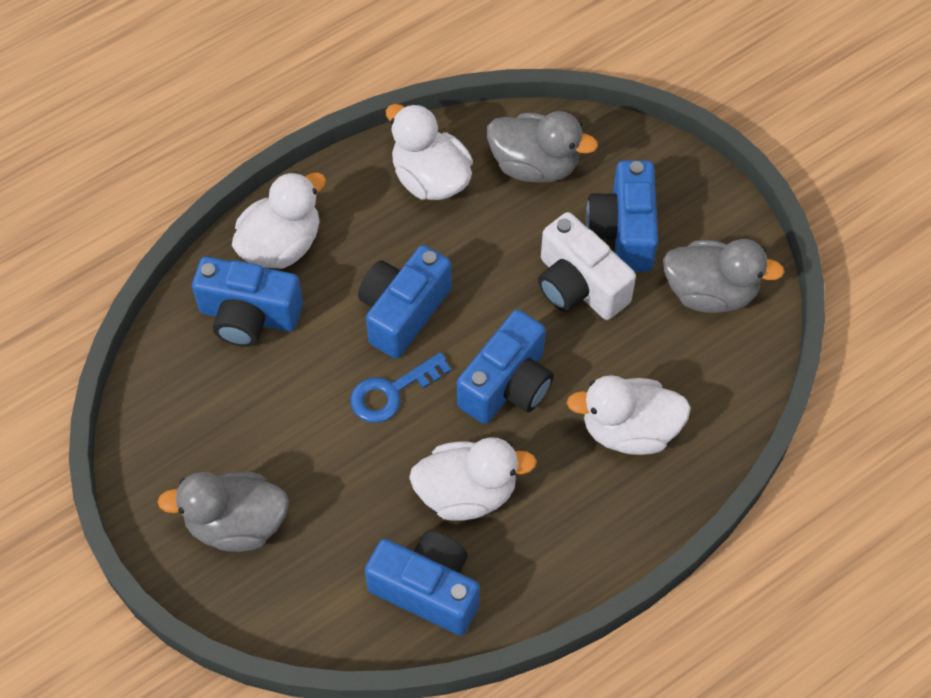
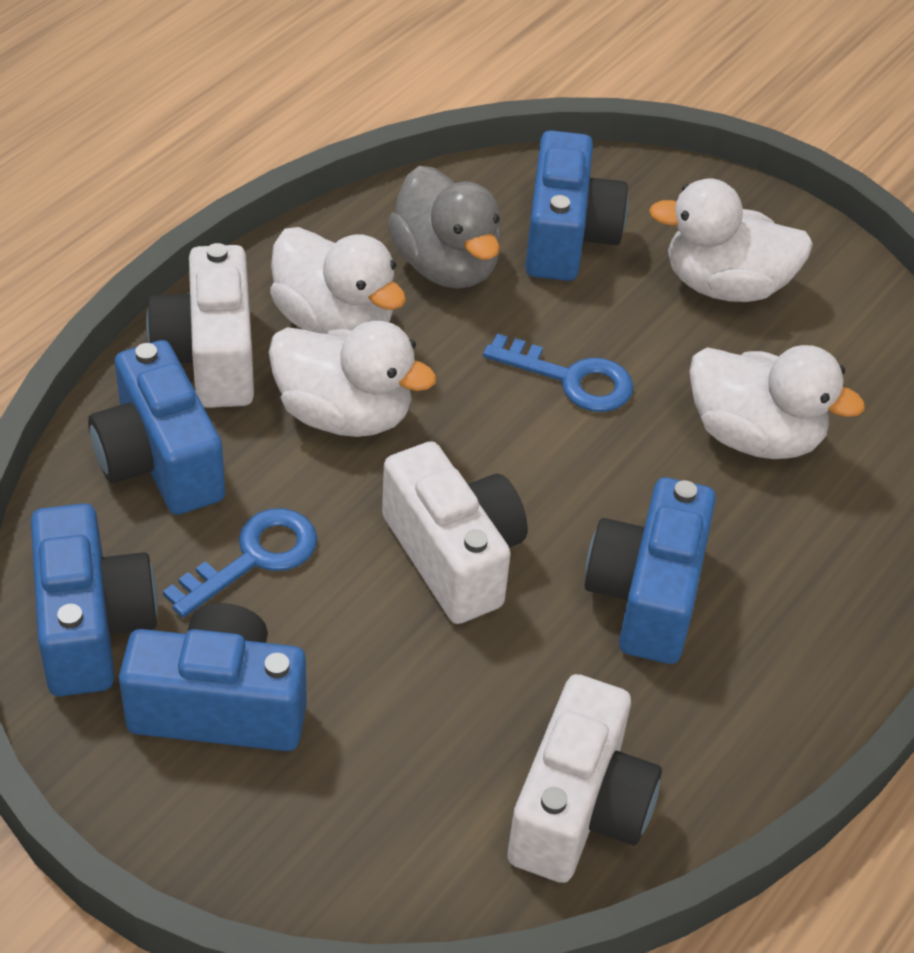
blue key: 1 -> 2
grey duck: 3 -> 1
white camera: 1 -> 3

